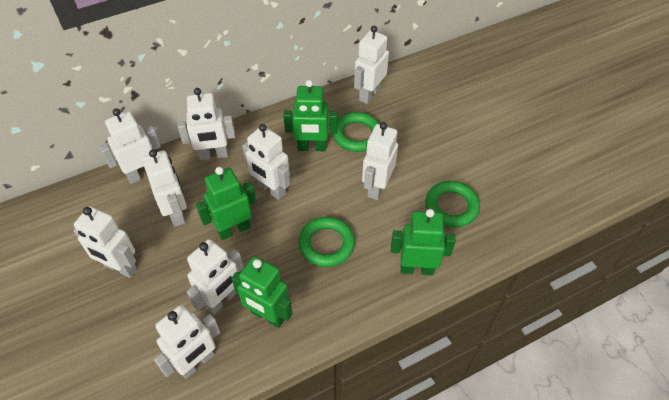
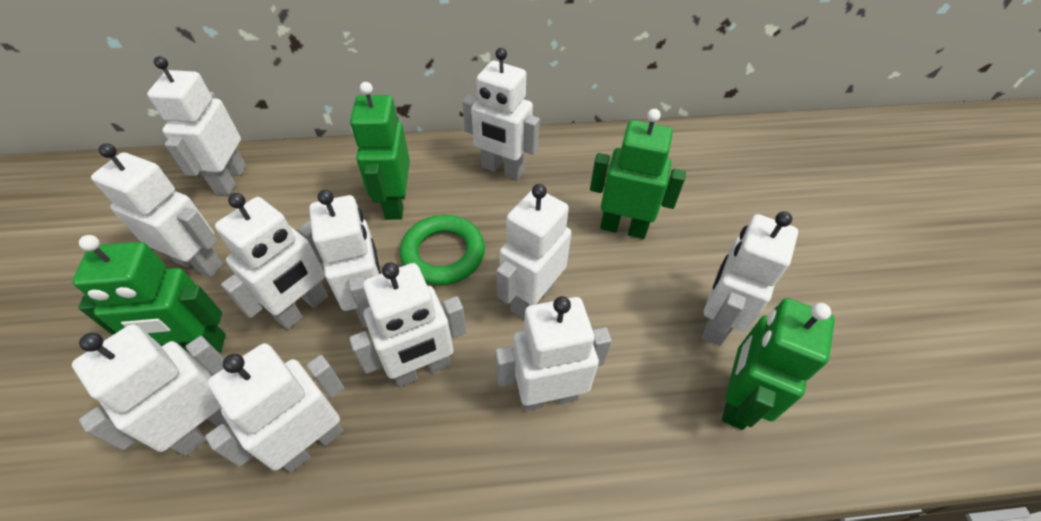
green ring: 3 -> 1
white robot: 9 -> 11

